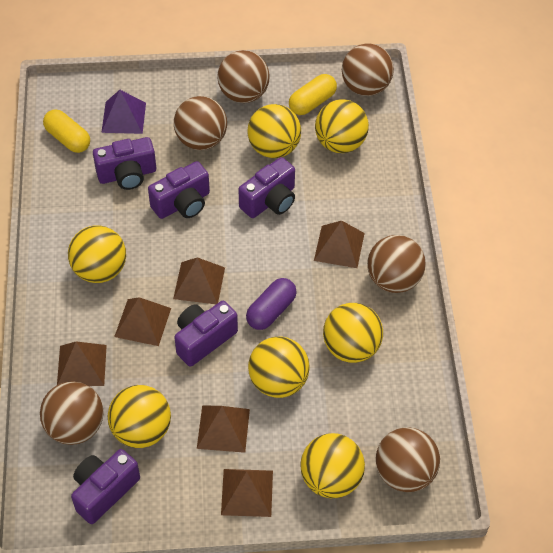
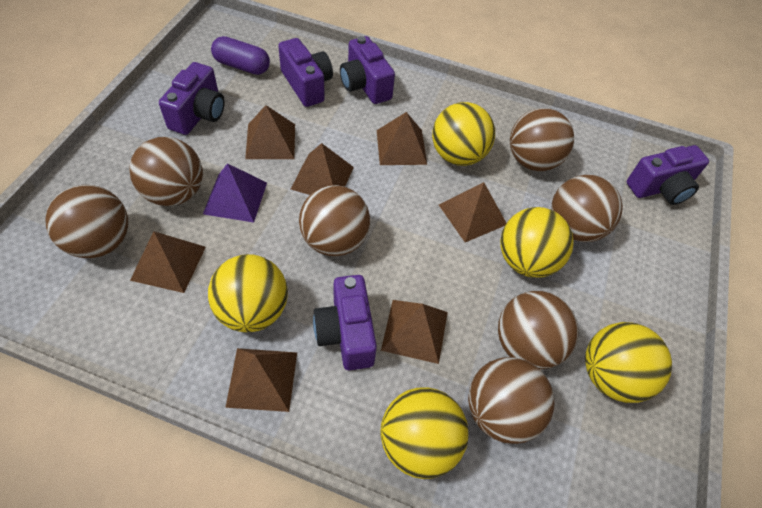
brown ball: 6 -> 7
brown pyramid: 6 -> 7
yellow ball: 7 -> 5
yellow capsule: 2 -> 0

